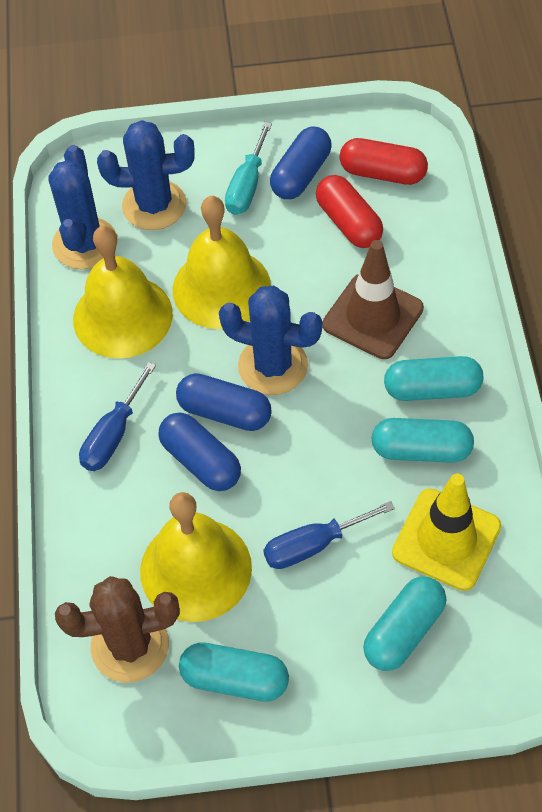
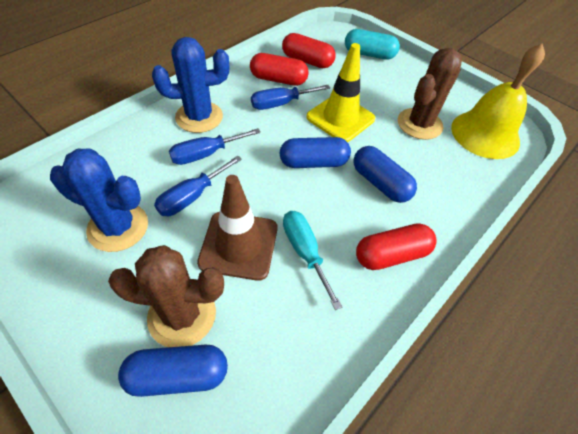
blue cactus: 3 -> 2
blue screwdriver: 2 -> 3
brown cactus: 1 -> 2
red capsule: 2 -> 3
turquoise capsule: 4 -> 1
yellow bell: 3 -> 1

